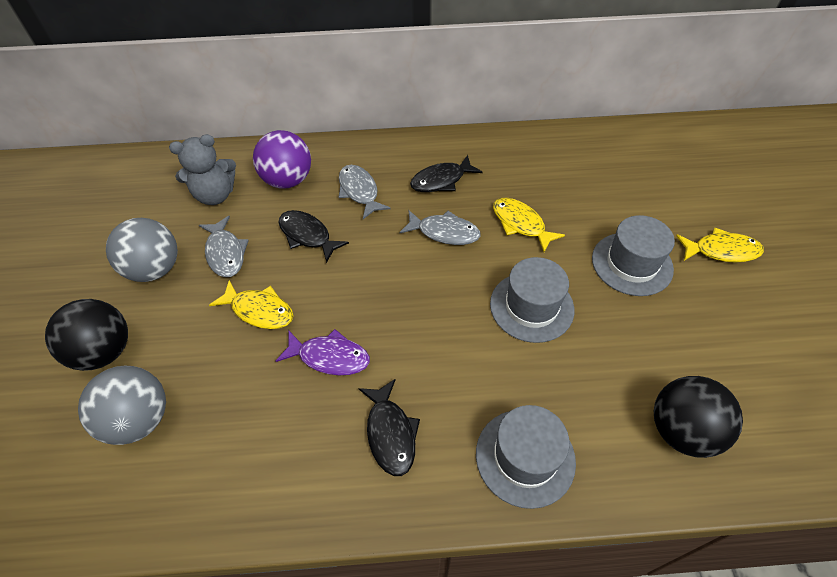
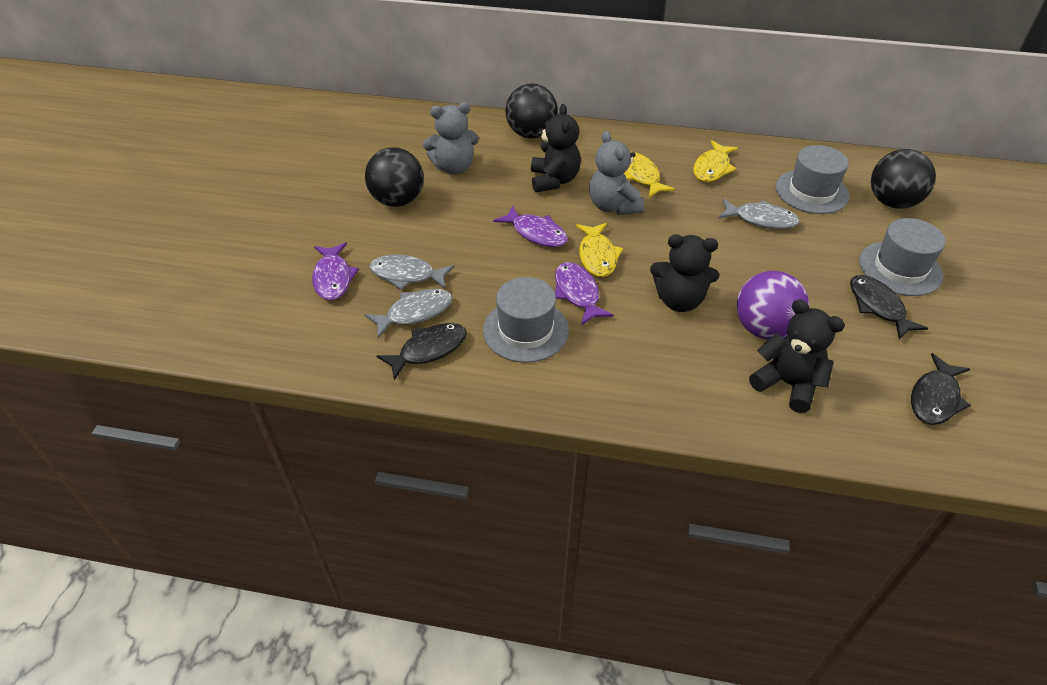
black ball: 2 -> 3
black teddy bear: 0 -> 3
grey ball: 2 -> 0
grey teddy bear: 1 -> 2
purple fish: 1 -> 3

